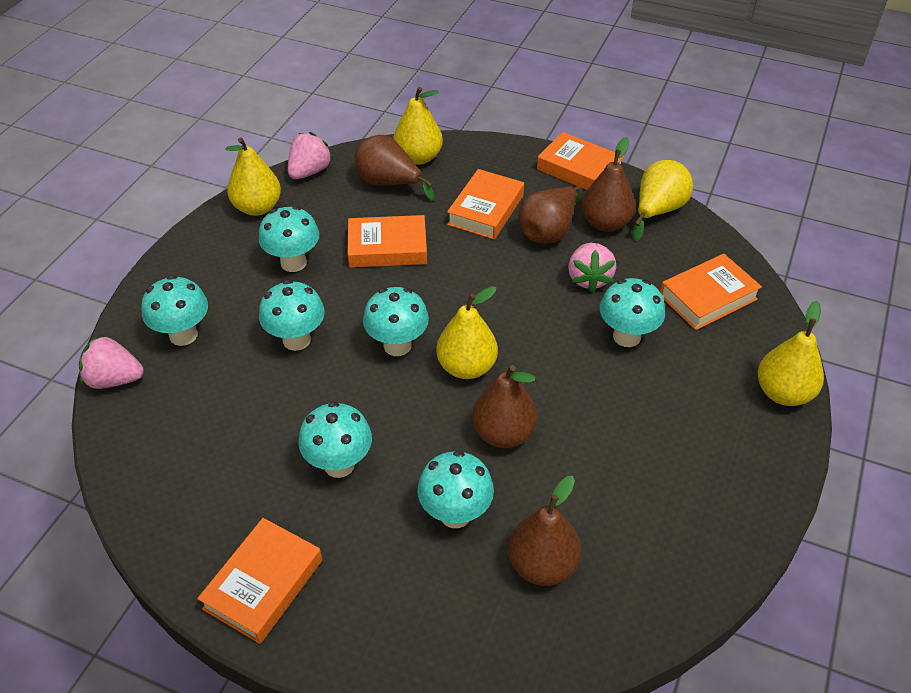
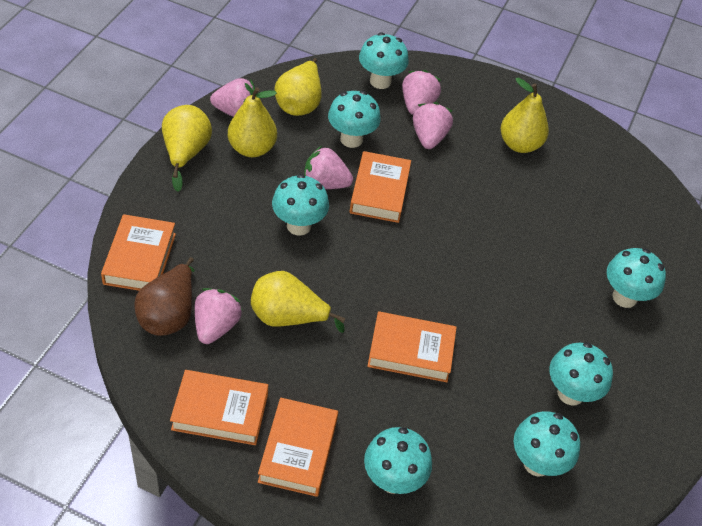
brown pear: 5 -> 1
pink strawberry: 3 -> 5

